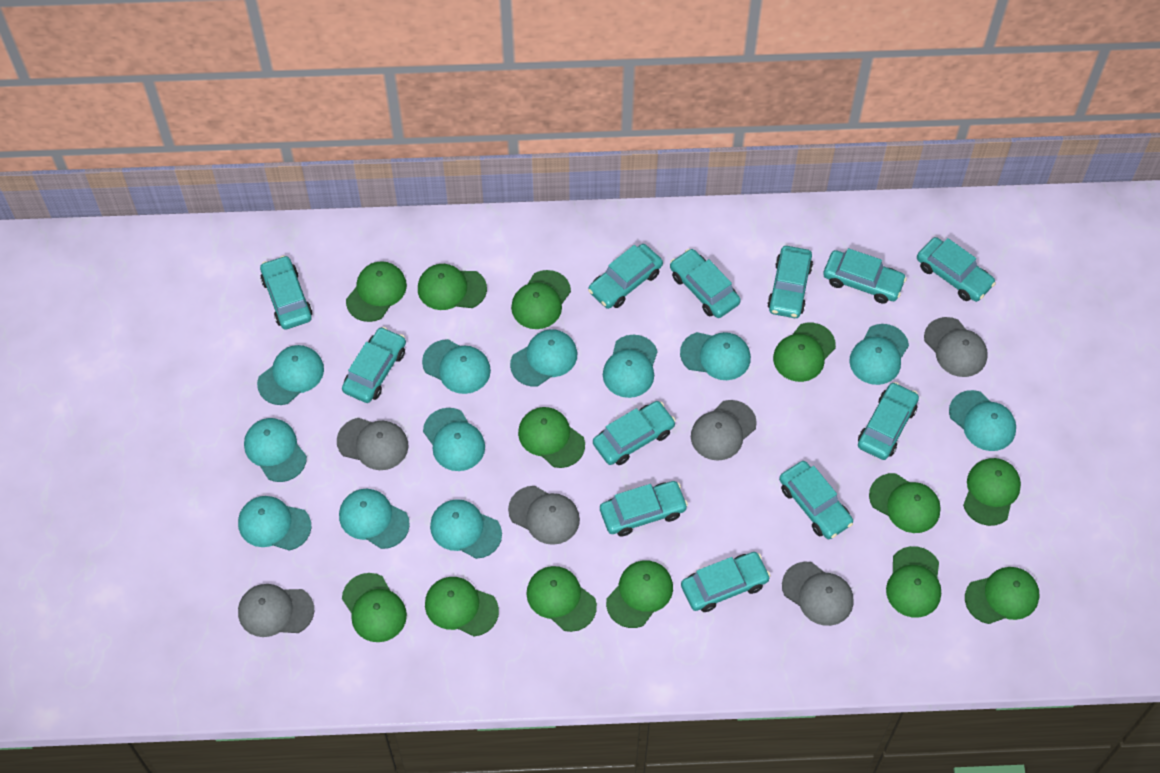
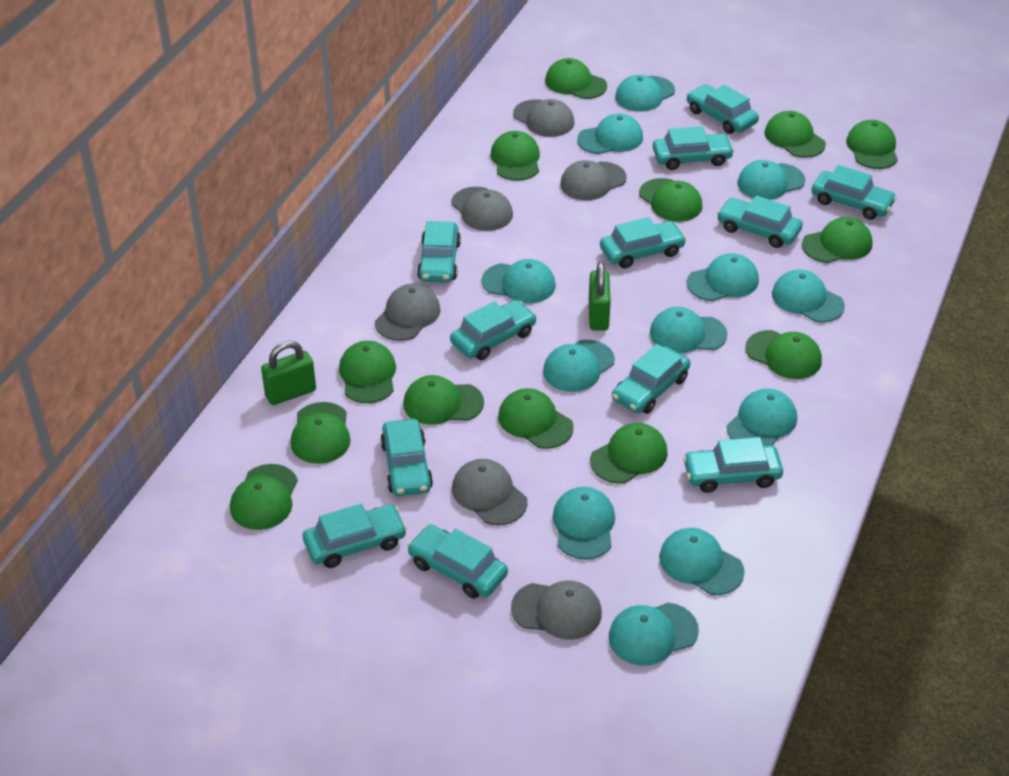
green padlock: 0 -> 2

